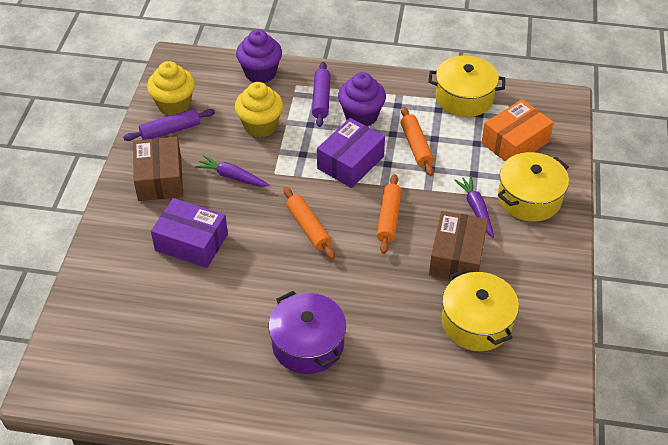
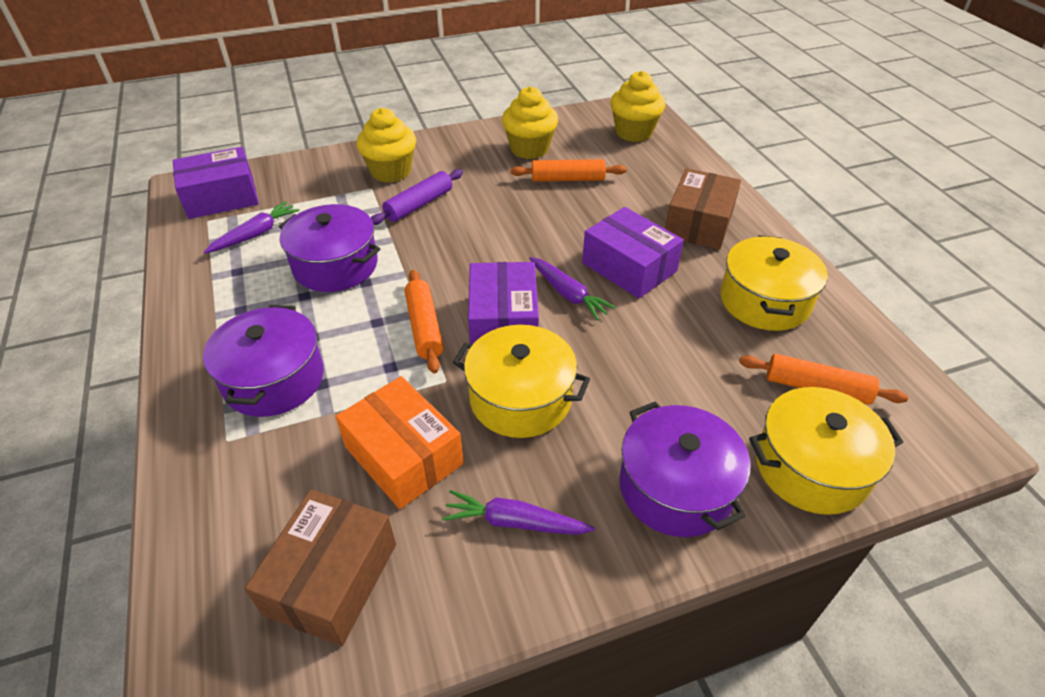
purple box: 2 -> 3
purple carrot: 2 -> 3
purple cupcake: 2 -> 0
purple pot: 1 -> 3
purple rolling pin: 2 -> 1
yellow cupcake: 2 -> 3

